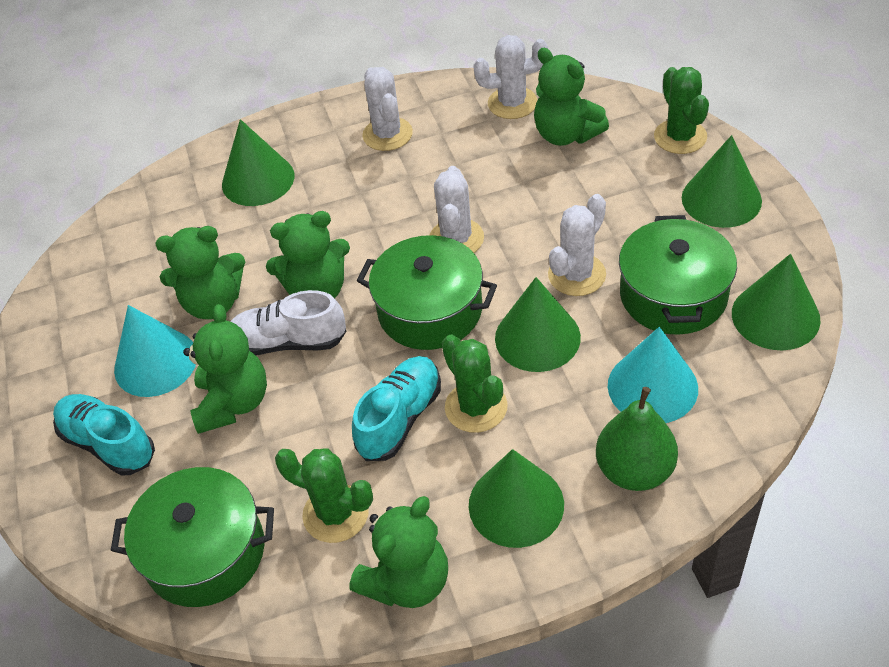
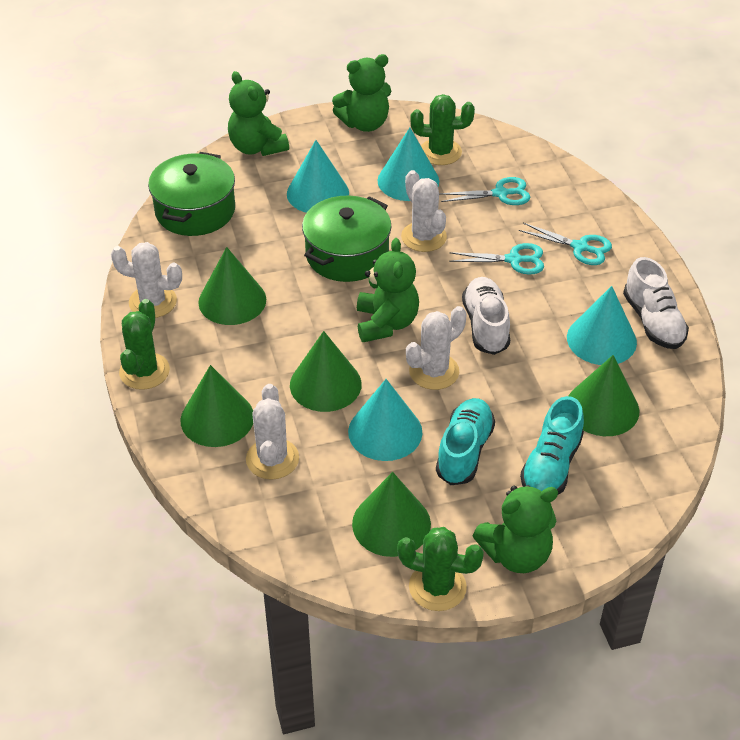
green pear: 1 -> 0
green pot: 3 -> 2
green teddy bear: 5 -> 4
turquoise cone: 2 -> 4
turquoise scissors: 0 -> 3
white shoe: 1 -> 2

